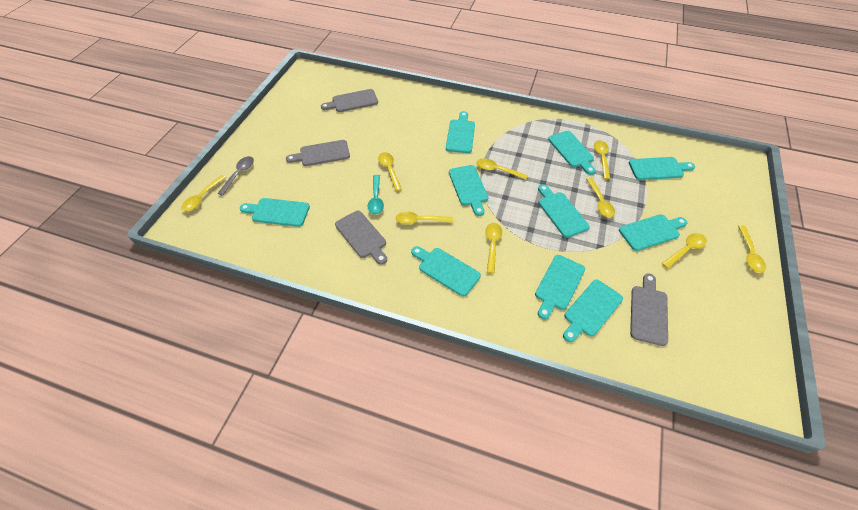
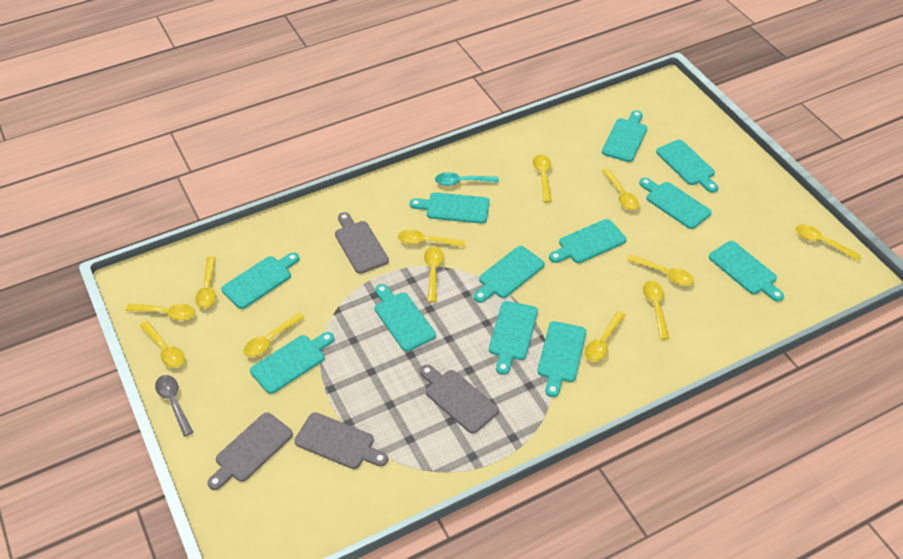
turquoise cutting board: 10 -> 12
yellow spoon: 9 -> 12

